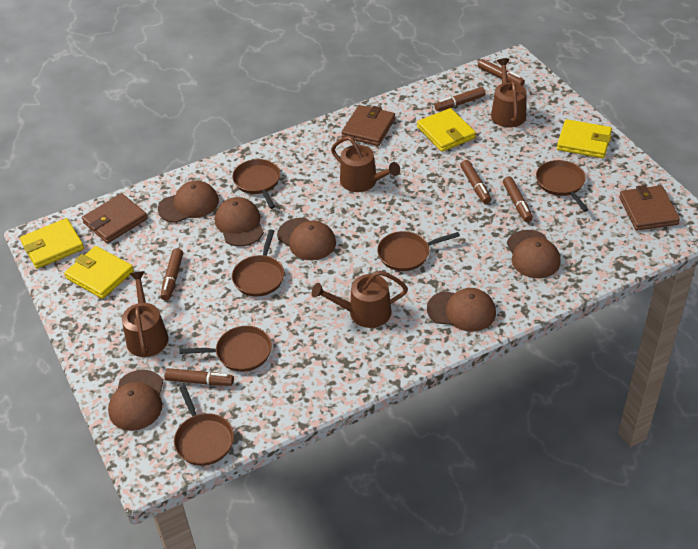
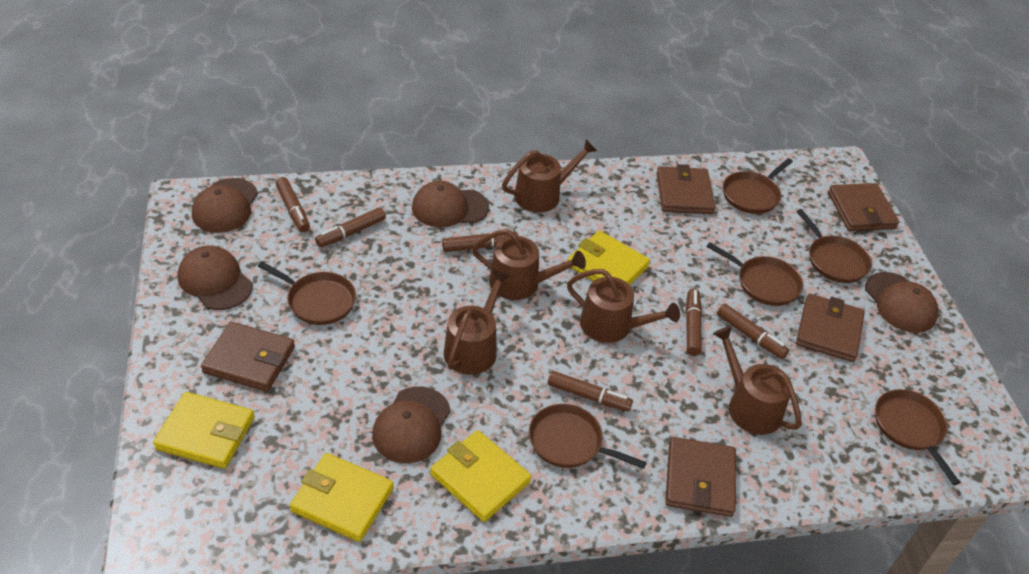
brown cap: 6 -> 5
brown wallet: 3 -> 5
brown watering can: 4 -> 5

